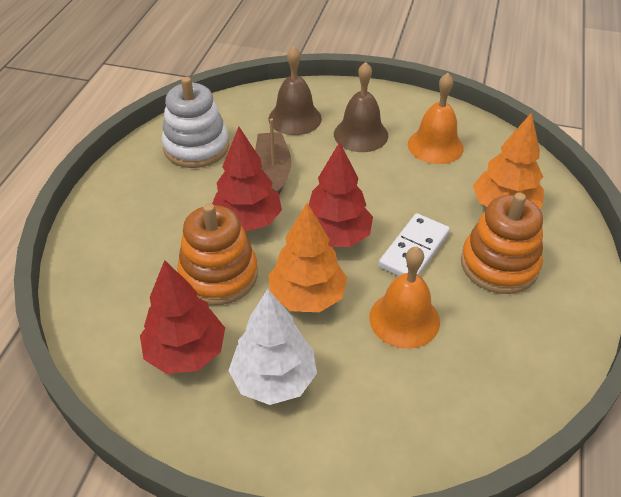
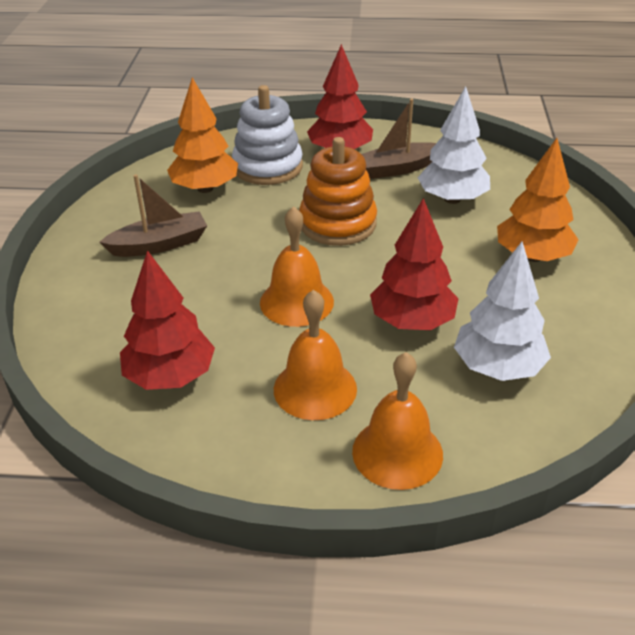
brown bell: 2 -> 0
brown boat: 1 -> 2
orange bell: 2 -> 3
orange stacking toy: 2 -> 1
white domino: 1 -> 0
white tree: 1 -> 2

